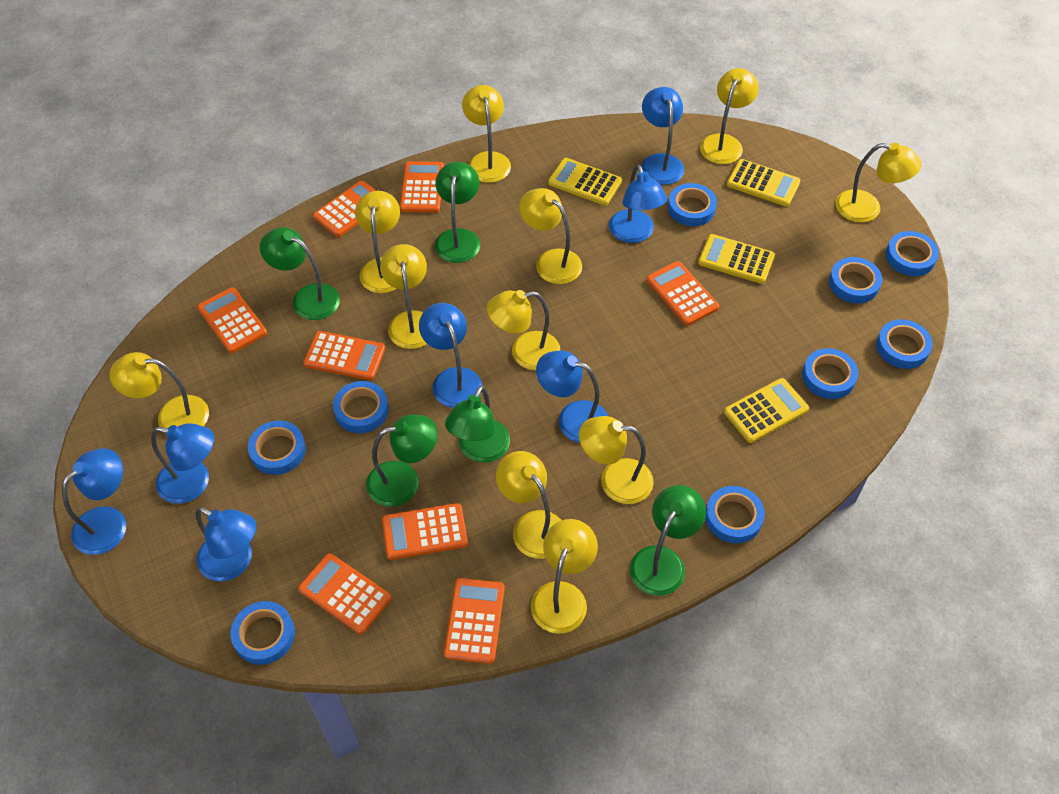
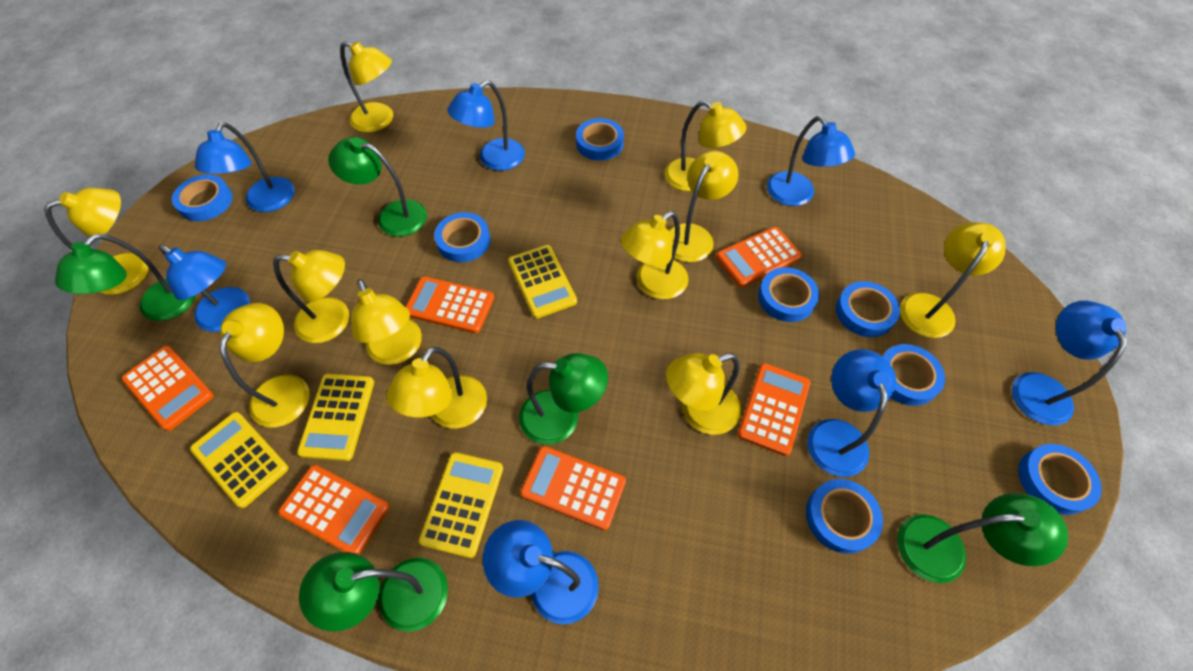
blue tape: 9 -> 8
orange calculator: 8 -> 6

